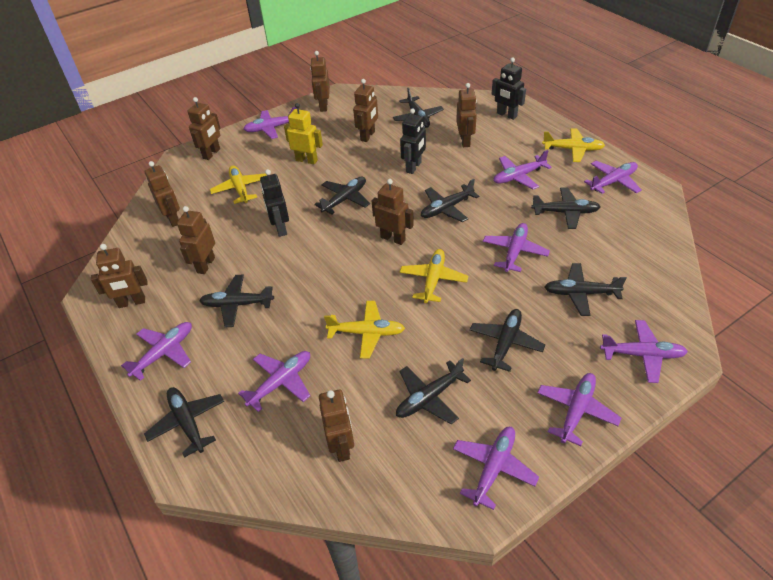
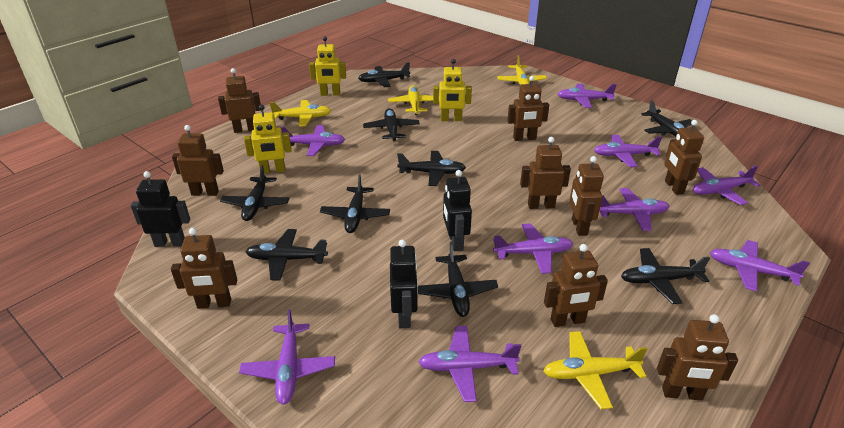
yellow robot: 1 -> 3

